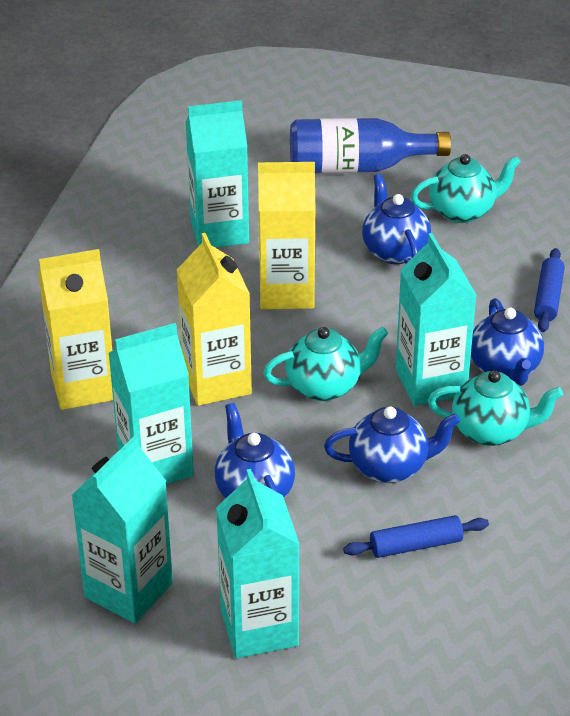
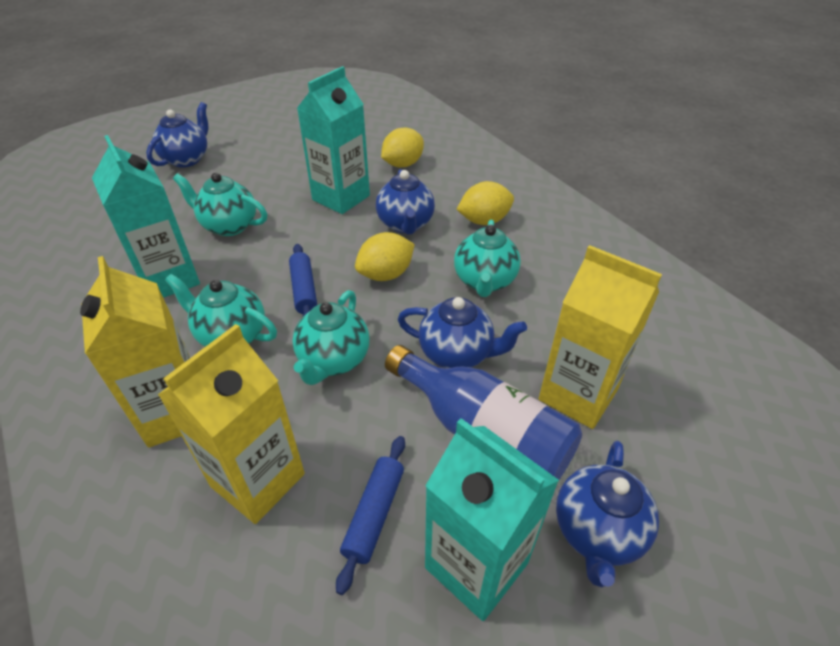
turquoise carton: 5 -> 3
turquoise teapot: 3 -> 4
yellow lemon: 0 -> 3

